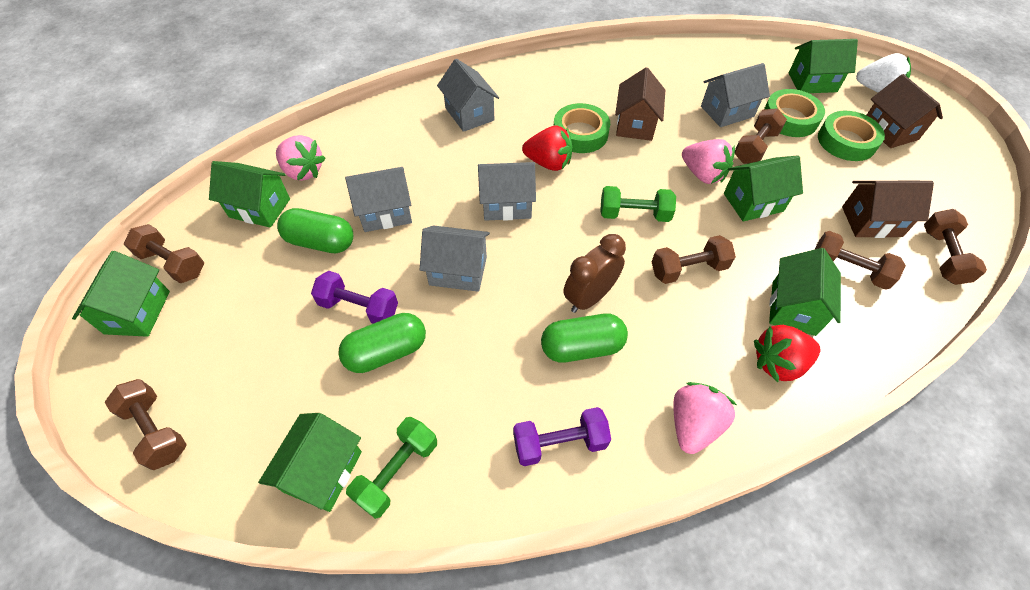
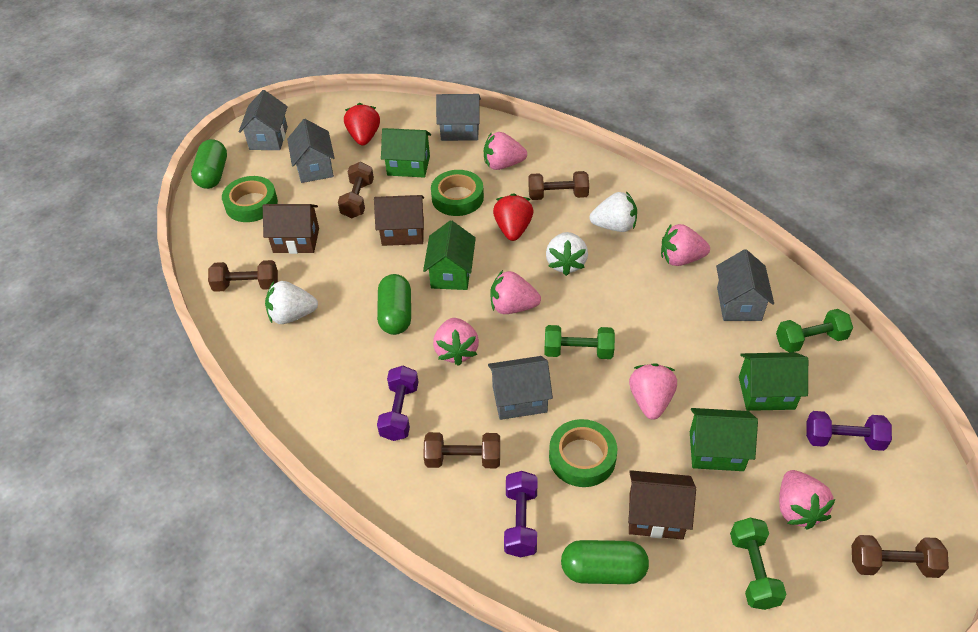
brown clock: 1 -> 0
brown dumbbell: 6 -> 5
green dumbbell: 2 -> 3
green house: 6 -> 4
pink strawberry: 3 -> 6
purple dumbbell: 2 -> 3
white strawberry: 1 -> 3

